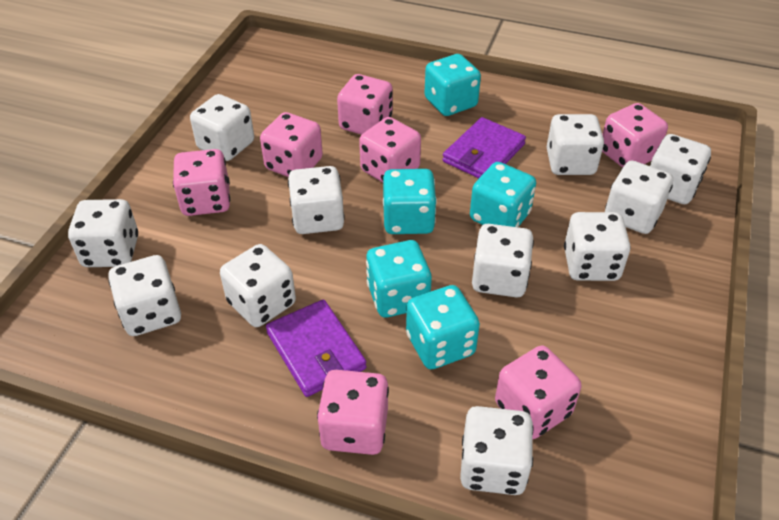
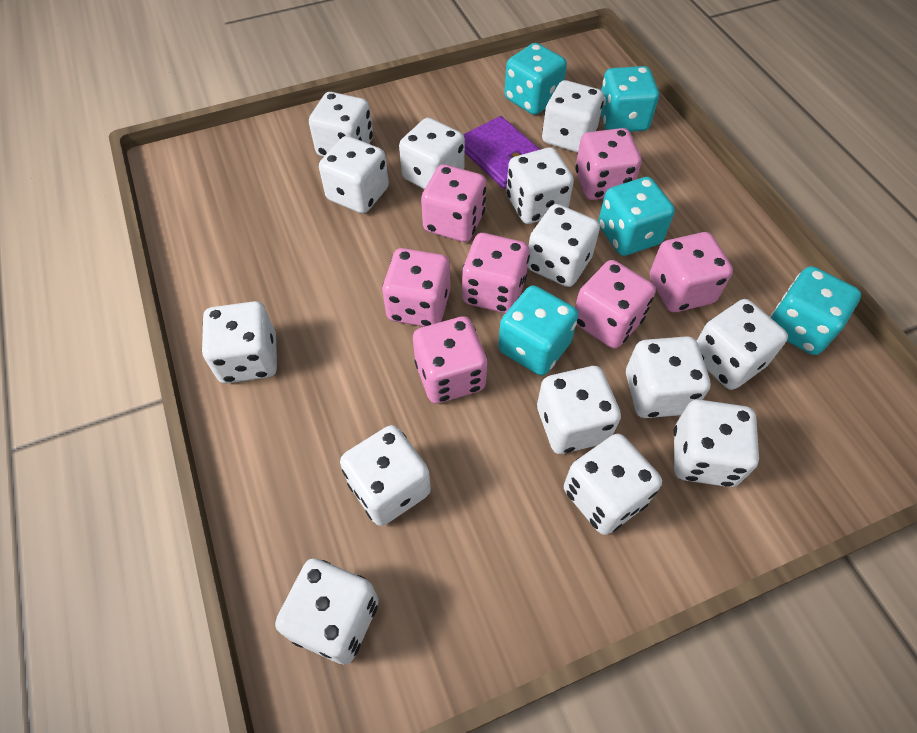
purple wallet: 2 -> 1
white dice: 11 -> 14

